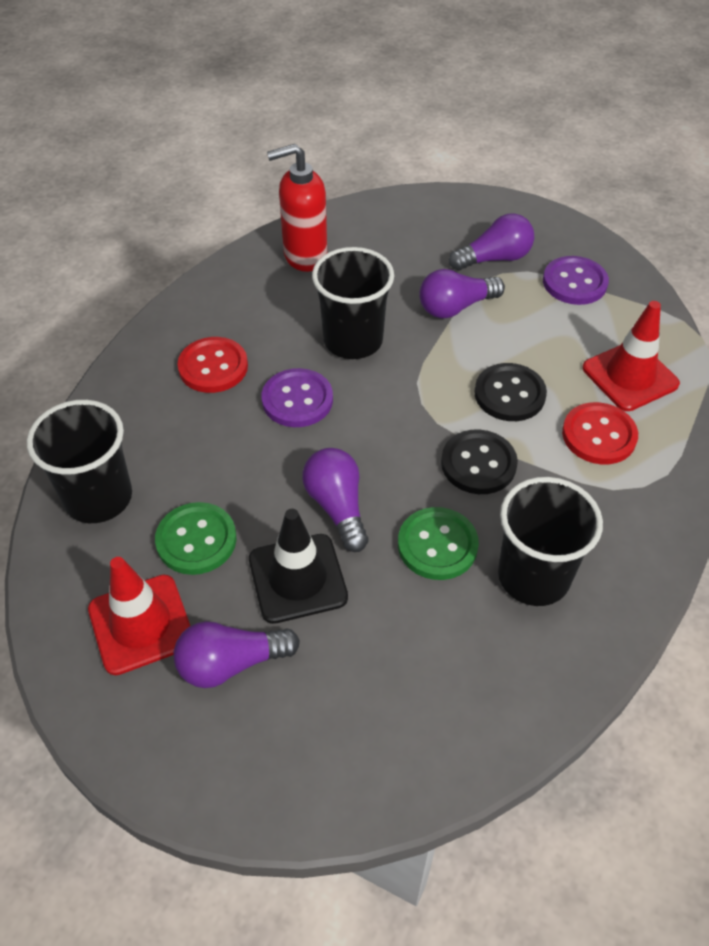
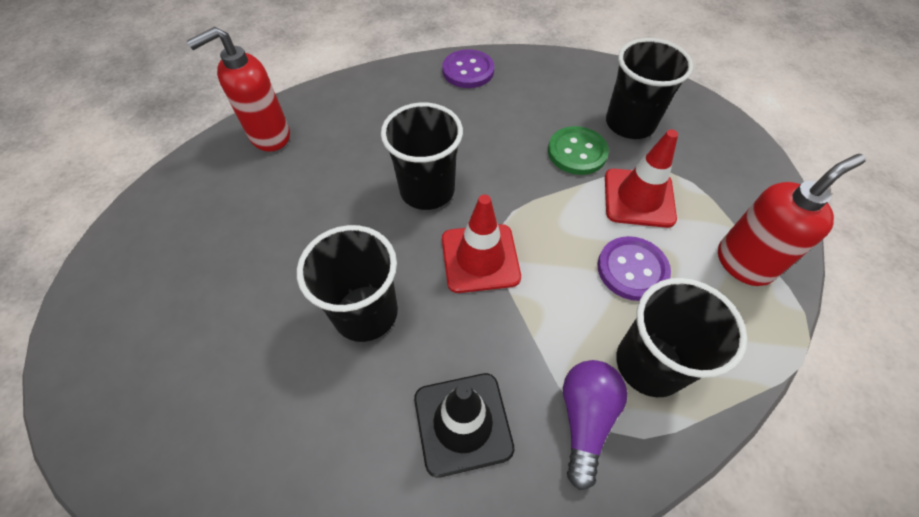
black button: 2 -> 0
black cup: 3 -> 4
green button: 2 -> 1
purple light bulb: 4 -> 1
red button: 2 -> 0
red soap dispenser: 1 -> 2

